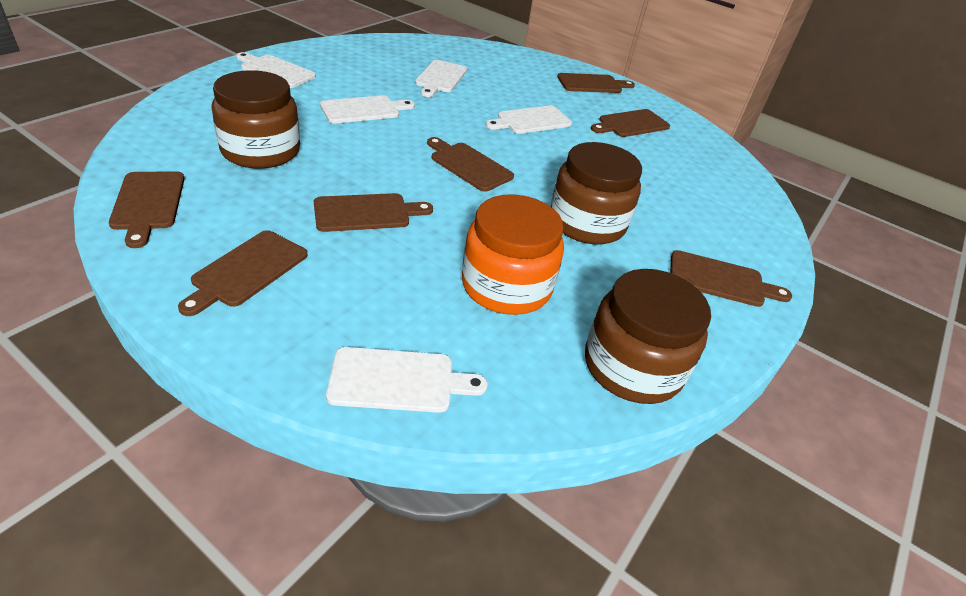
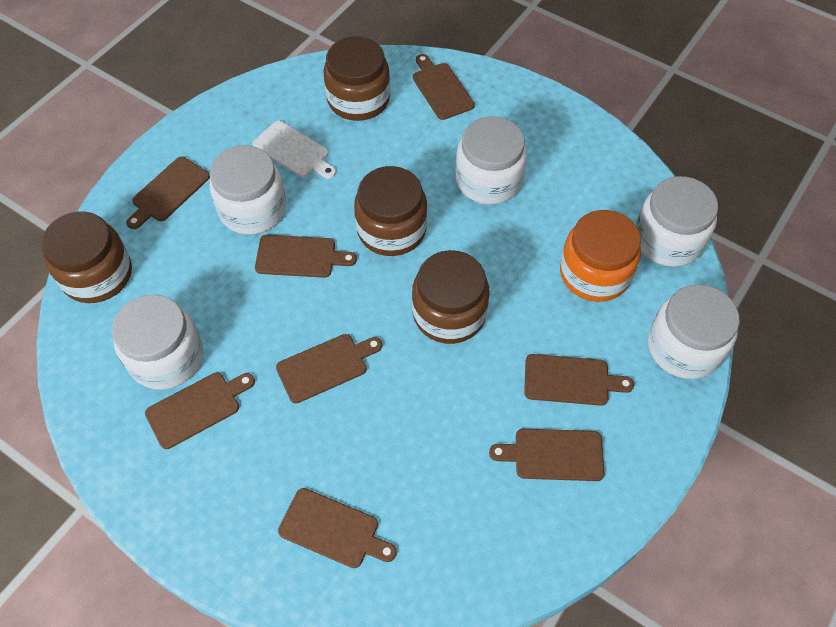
brown cutting board: 7 -> 8
brown jar: 3 -> 4
white cutting board: 5 -> 1
white jar: 0 -> 5

